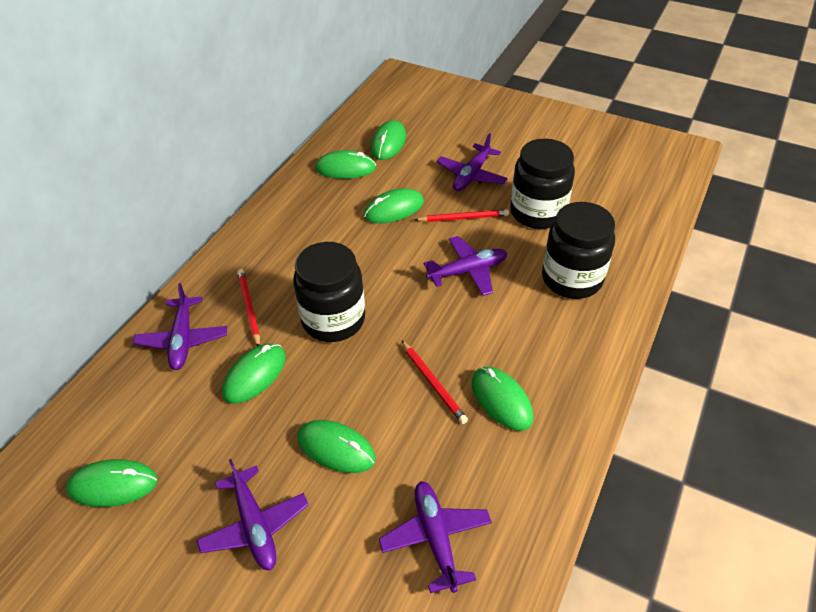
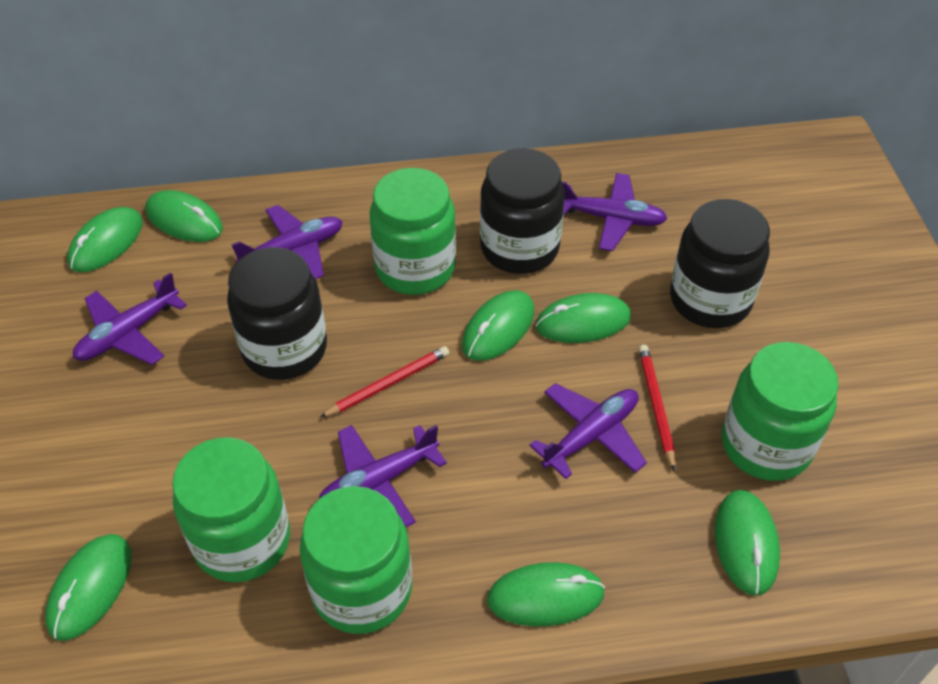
green jar: 0 -> 4
red pencil: 3 -> 2

